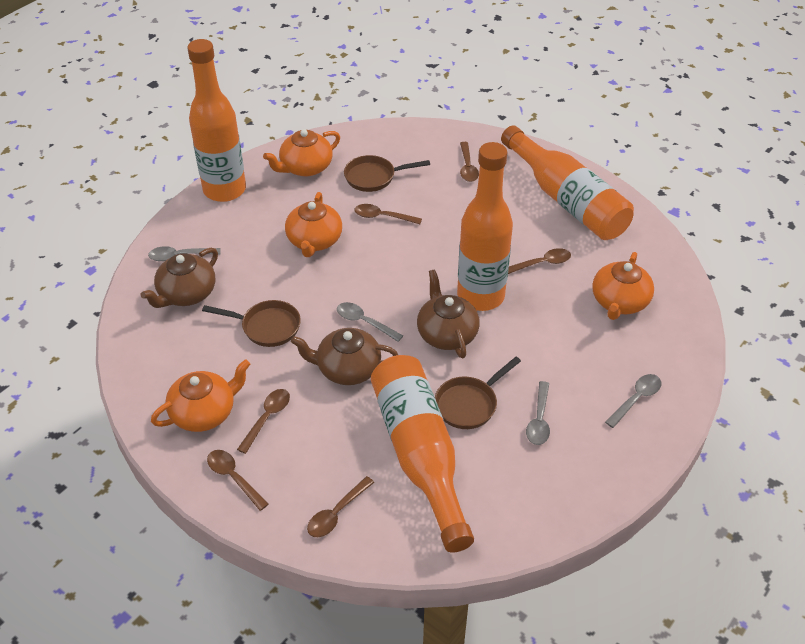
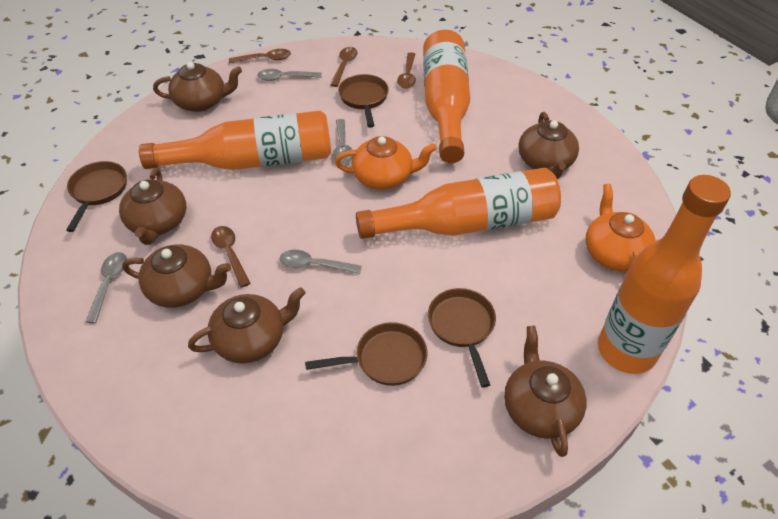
brown pan: 3 -> 4
brown spoon: 6 -> 4
brown teapot: 3 -> 6
orange teapot: 4 -> 2

